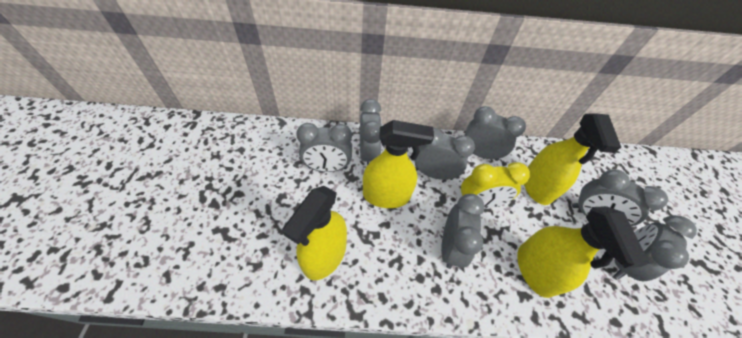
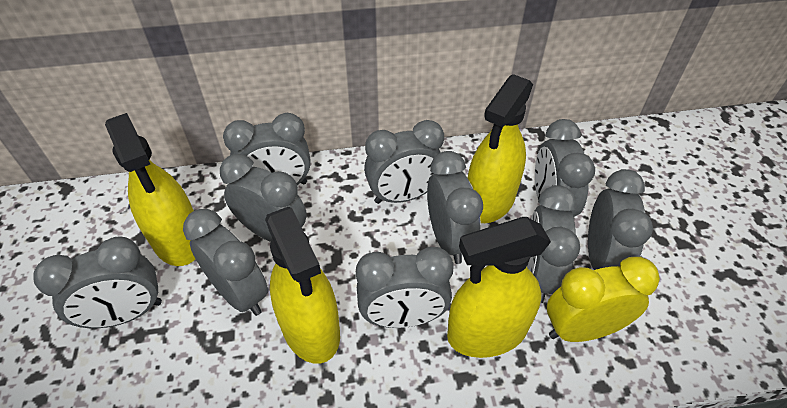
grey clock: 7 -> 10

